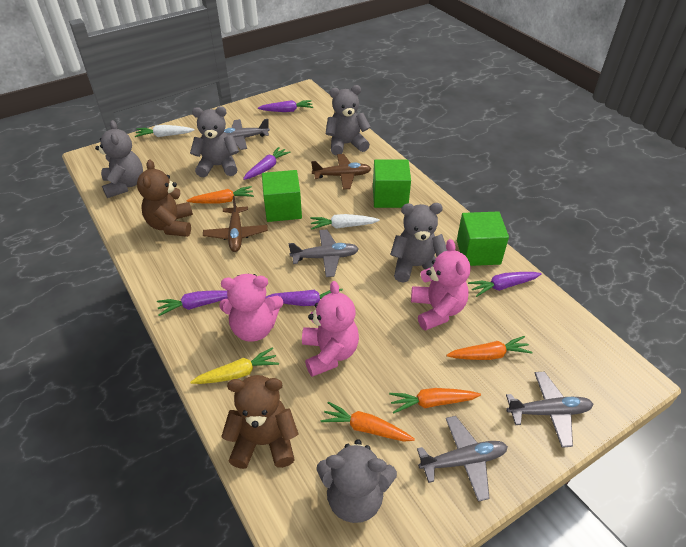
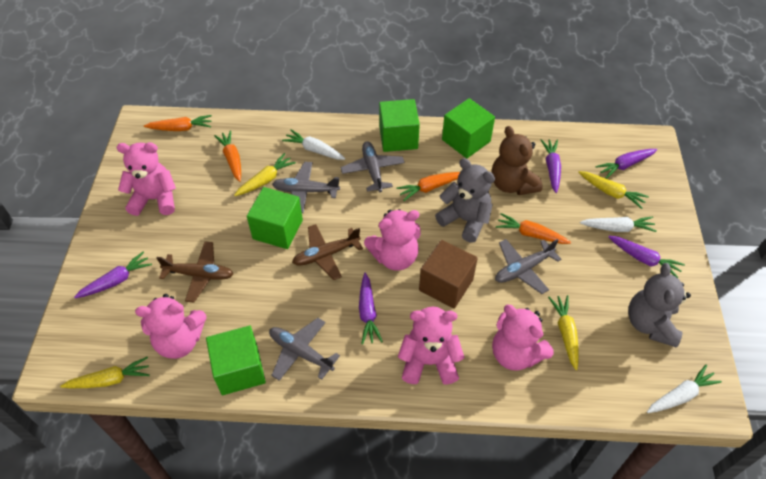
brown cube: 0 -> 1
brown teddy bear: 2 -> 1
green cube: 3 -> 4
grey teddy bear: 5 -> 2
pink teddy bear: 3 -> 5
white carrot: 2 -> 3
yellow carrot: 1 -> 4

